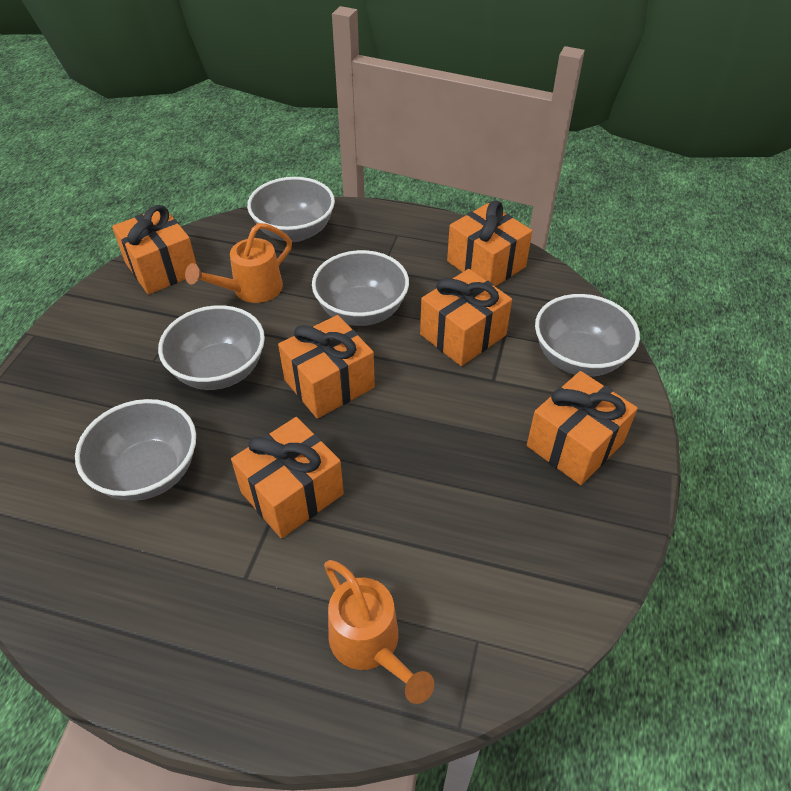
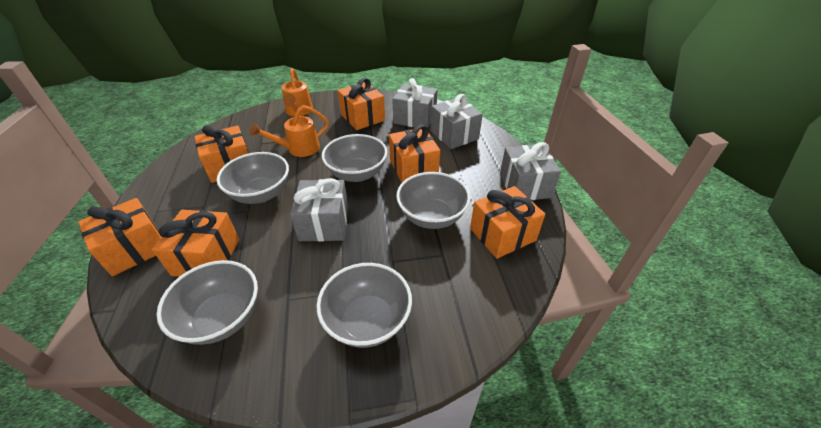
grey gift: 0 -> 4

